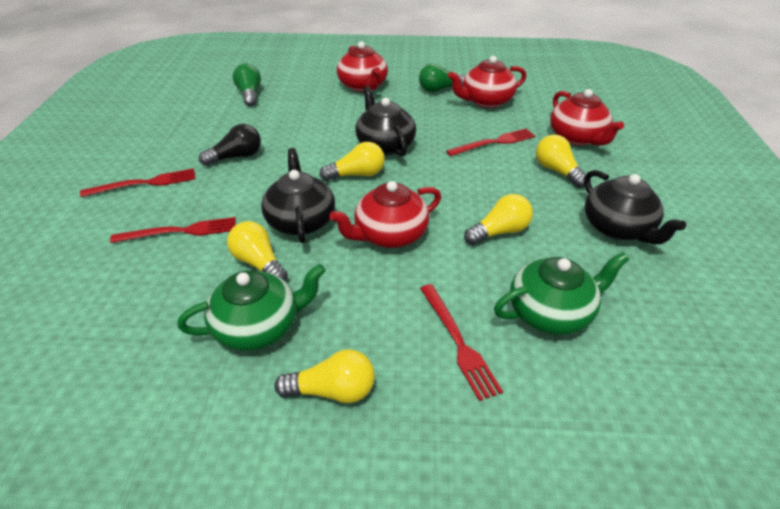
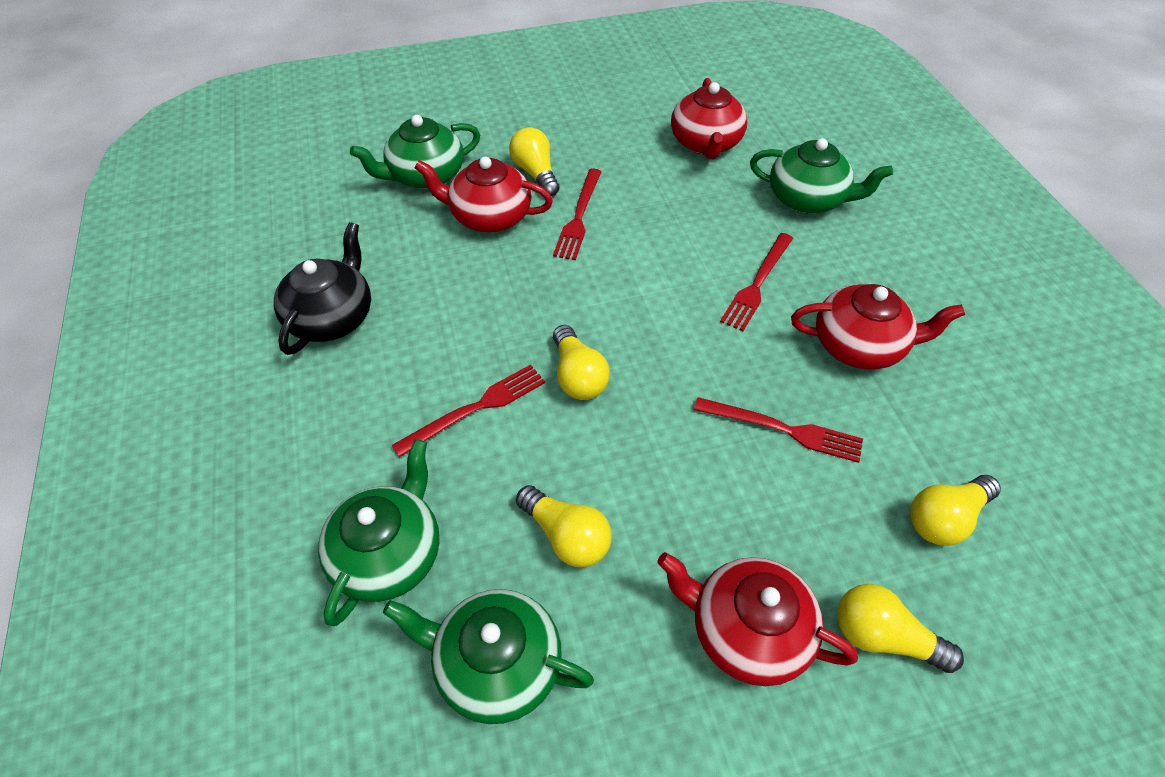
black light bulb: 1 -> 0
black teapot: 3 -> 1
green light bulb: 2 -> 0
green teapot: 2 -> 4

